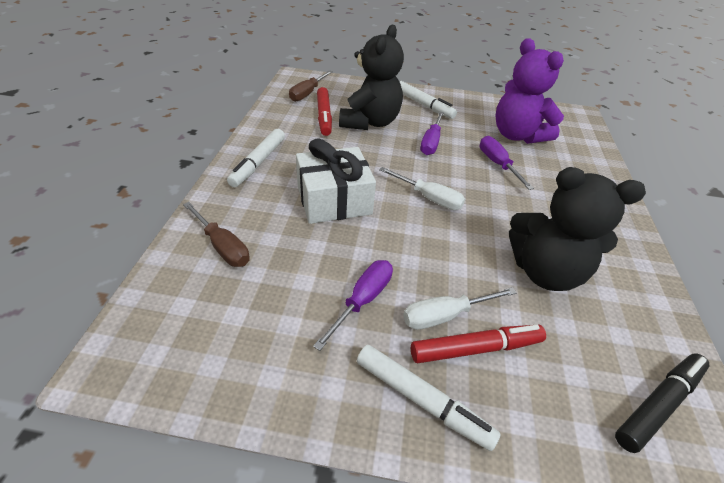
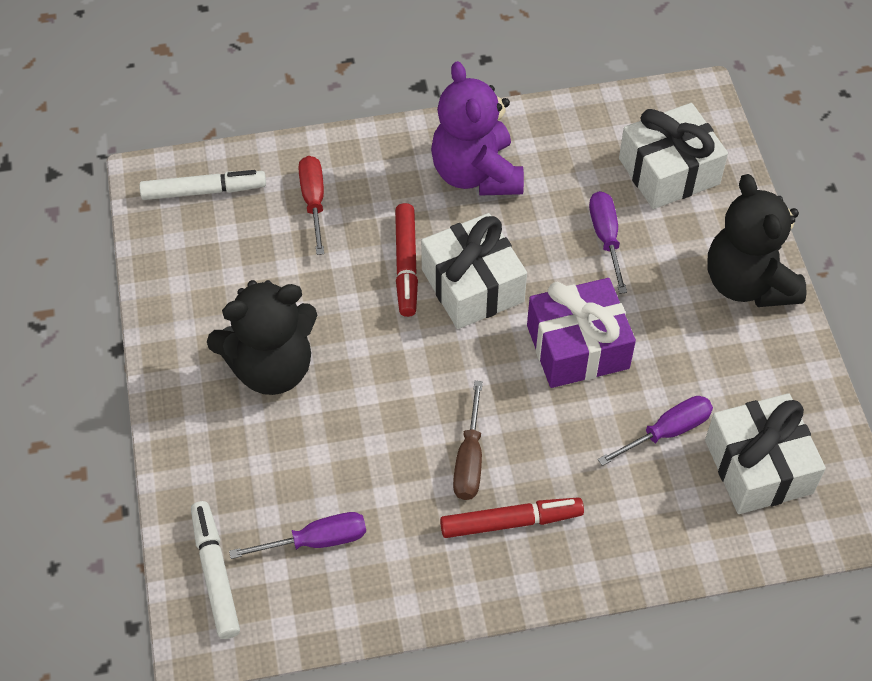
black marker: 1 -> 0
brown screwdriver: 2 -> 1
purple gift: 0 -> 1
red screwdriver: 0 -> 1
white gift: 1 -> 3
white marker: 3 -> 2
white screwdriver: 2 -> 0

